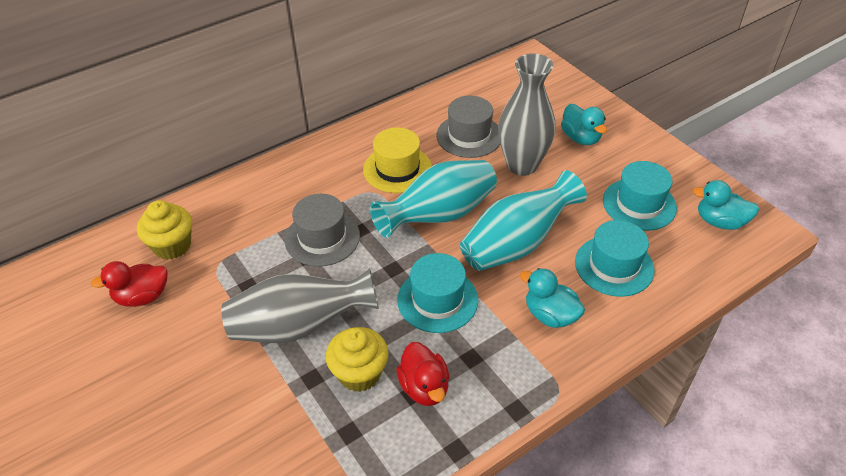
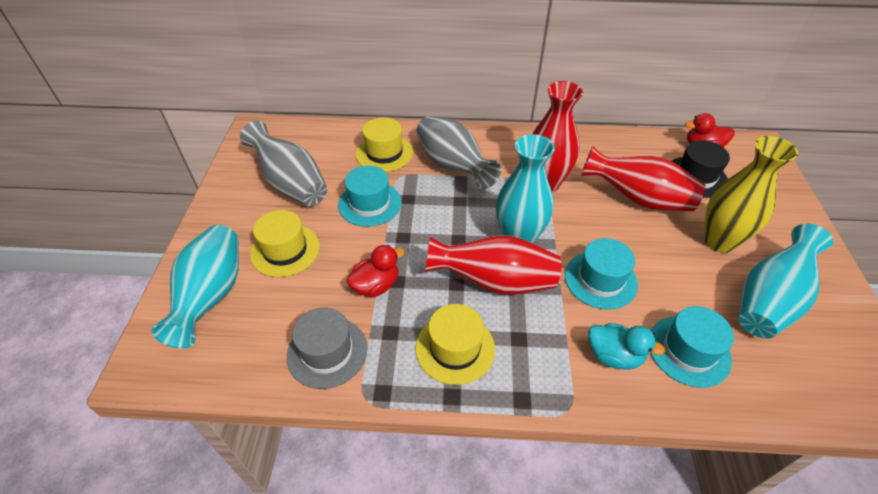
black hat: 0 -> 1
grey hat: 2 -> 1
red vase: 0 -> 3
turquoise duck: 3 -> 1
turquoise vase: 2 -> 3
yellow cupcake: 2 -> 0
yellow hat: 1 -> 3
yellow vase: 0 -> 1

